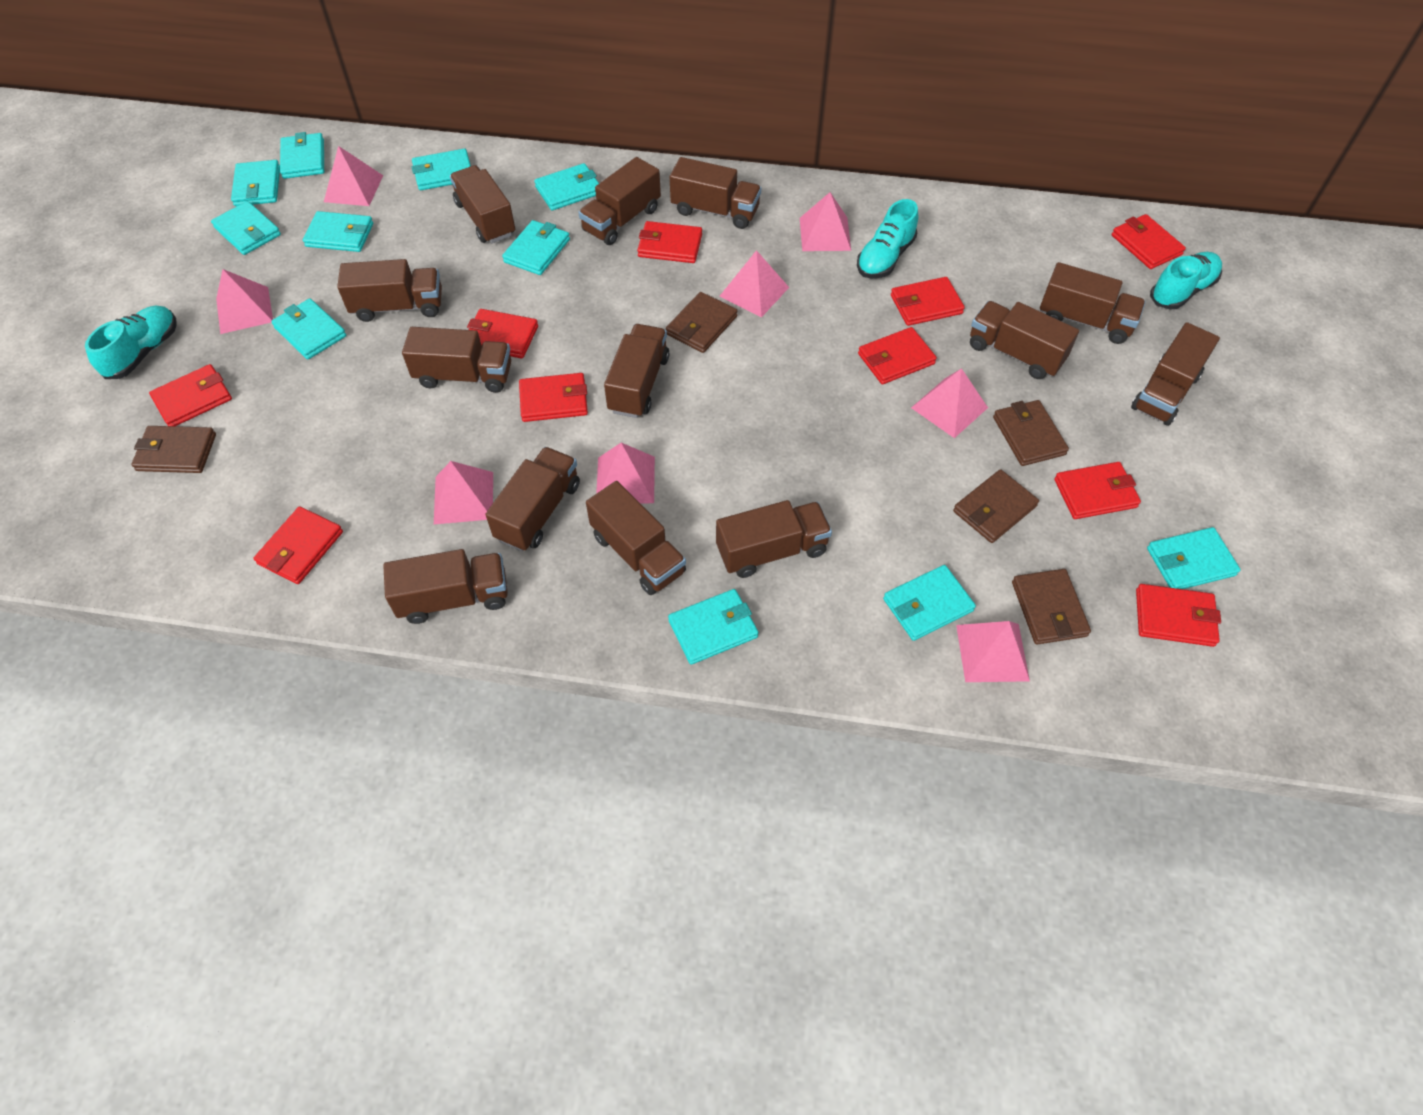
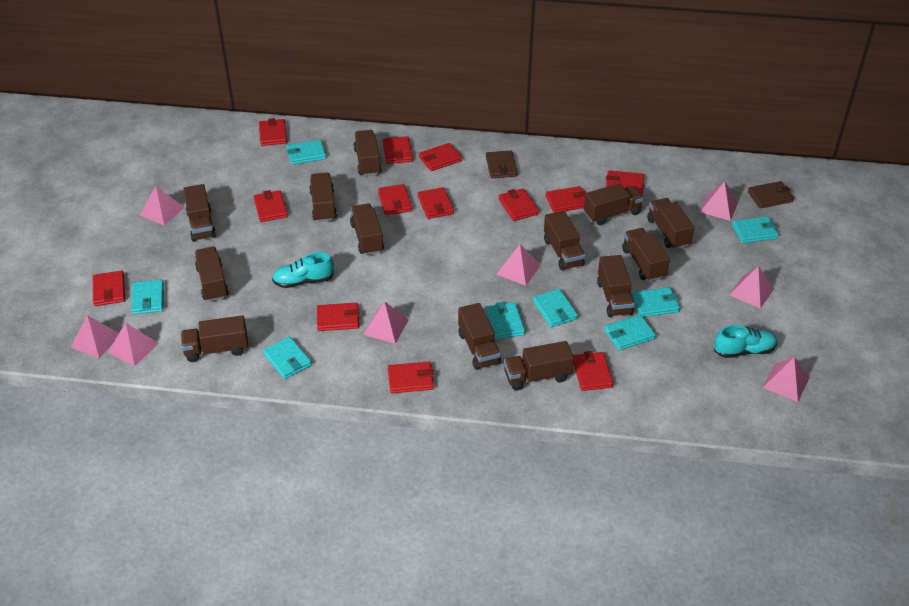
brown wallet: 5 -> 2
red wallet: 10 -> 13
turquoise shoe: 3 -> 2
turquoise wallet: 11 -> 8

